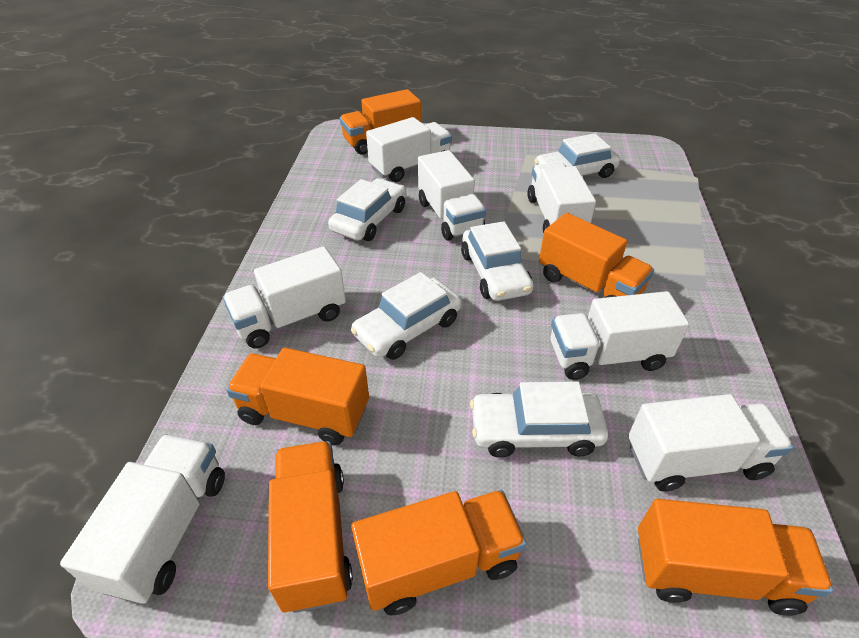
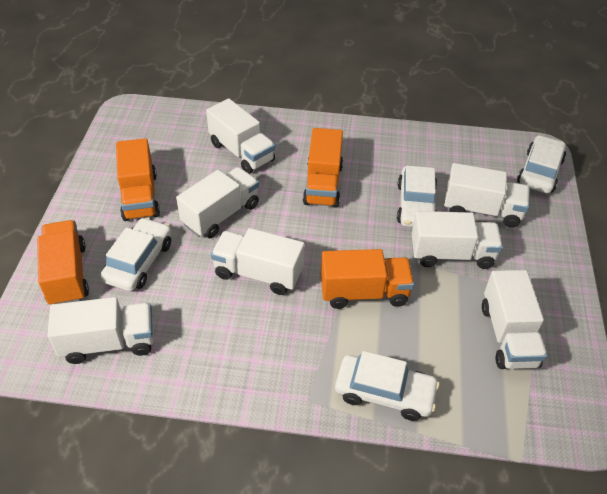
orange truck: 6 -> 4
white car: 5 -> 4

